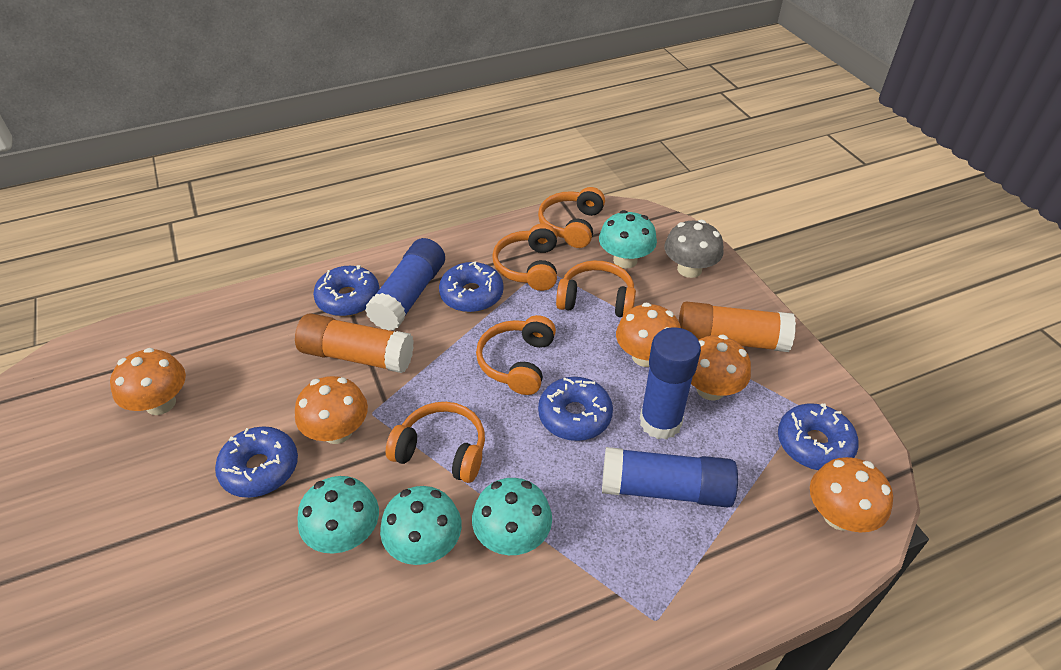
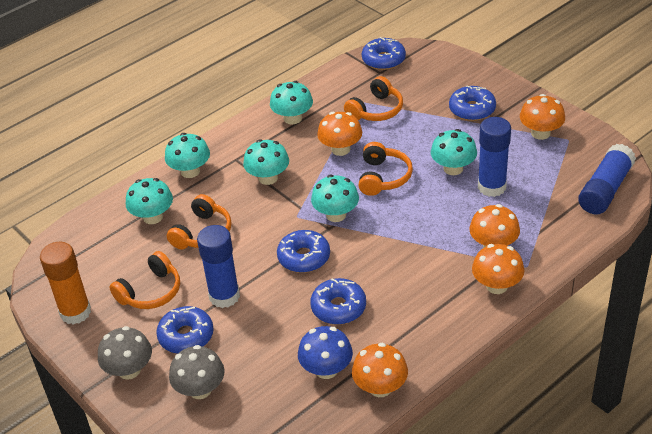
blue mushroom: 0 -> 1
grey mushroom: 1 -> 2
orange glue stick: 2 -> 1
orange headphones: 5 -> 4
turquoise mushroom: 4 -> 6

